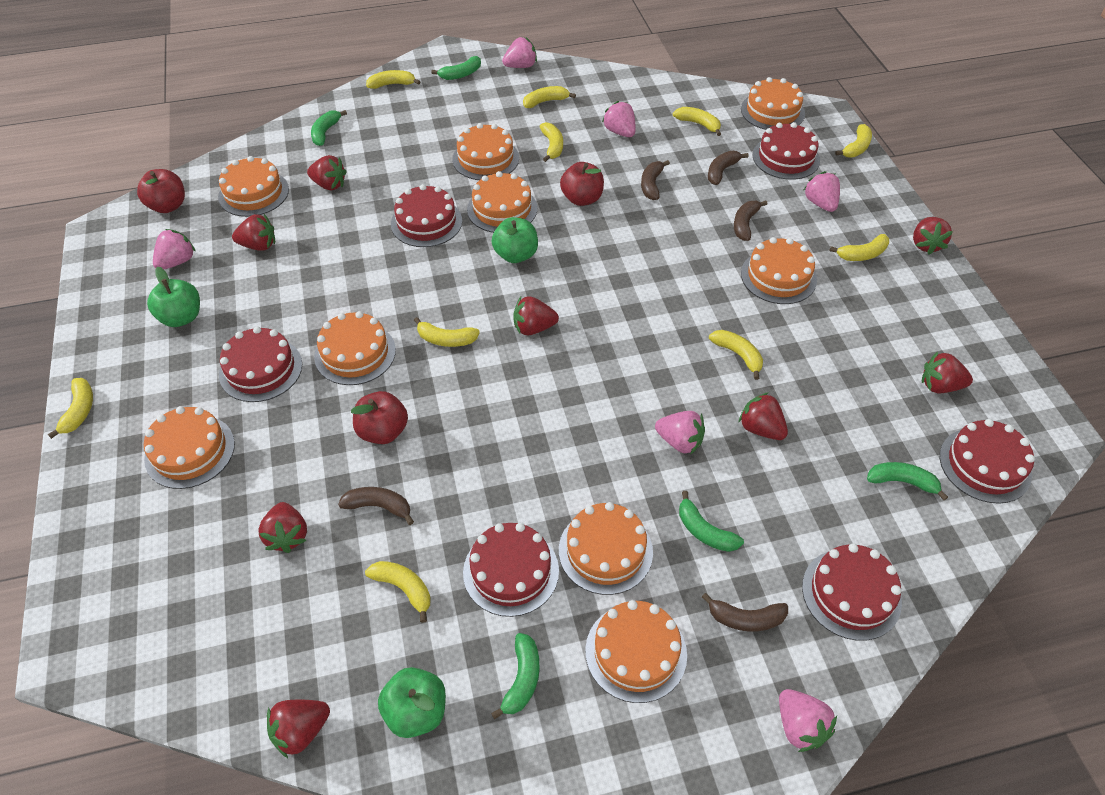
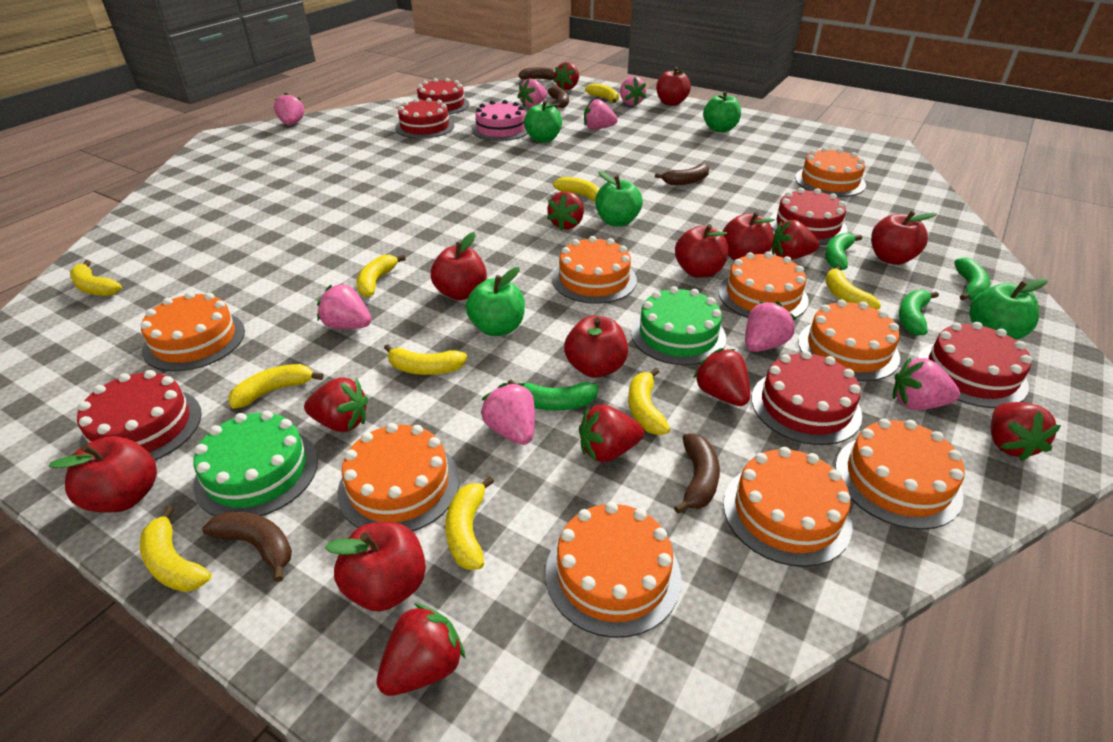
green apple: 3 -> 5
green banana: 5 -> 4
green cake: 0 -> 2
pink cake: 0 -> 1
pink strawberry: 6 -> 8
red apple: 3 -> 8

